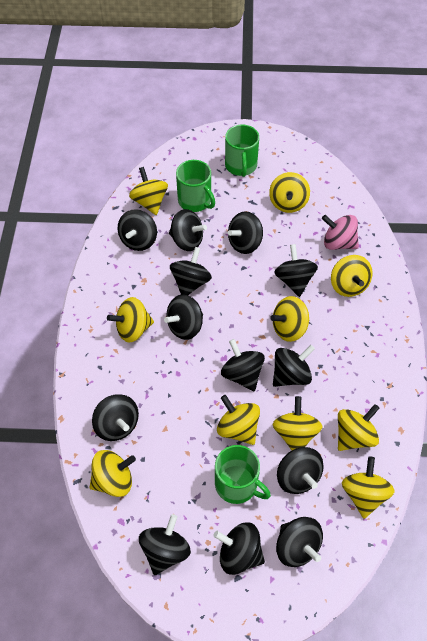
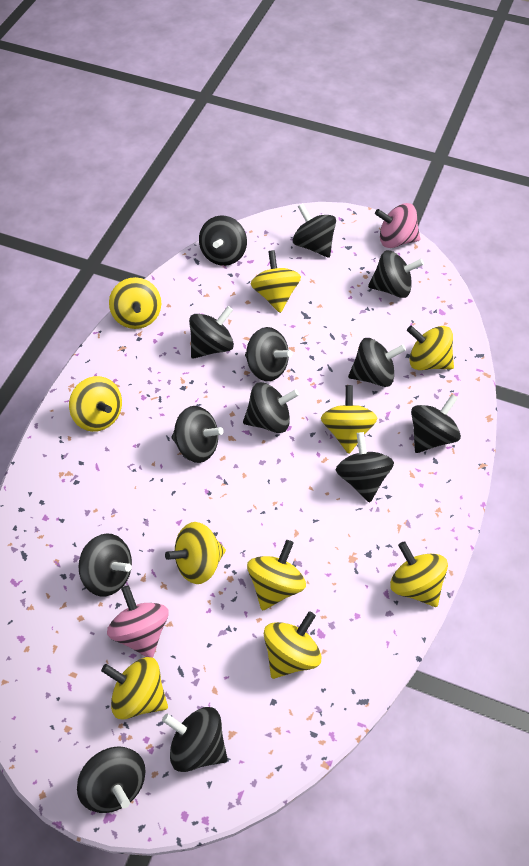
green mug: 3 -> 0
pink spinning top: 1 -> 2

